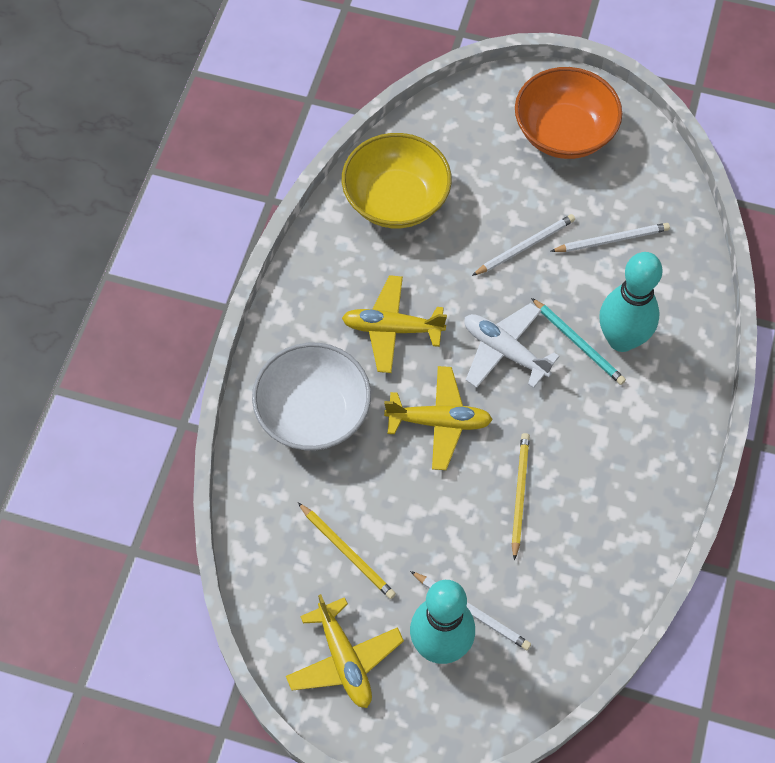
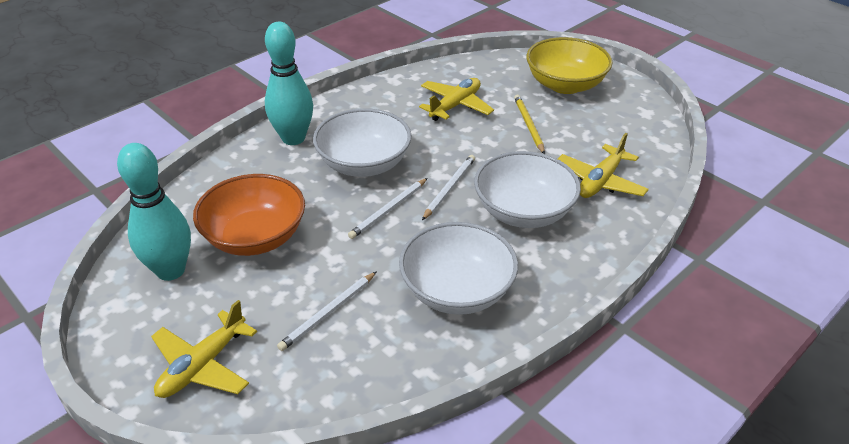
turquoise pencil: 1 -> 0
white bowl: 1 -> 3
white plane: 1 -> 0
yellow pencil: 2 -> 1

